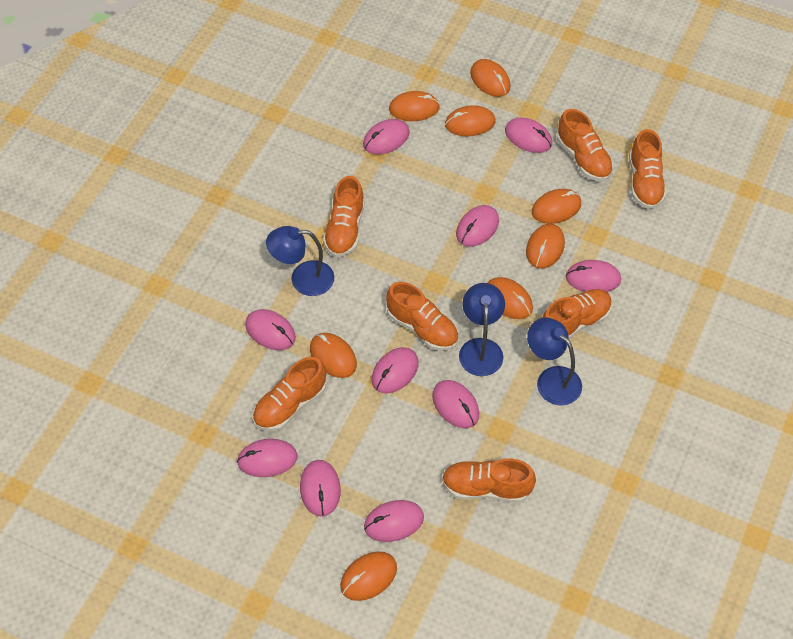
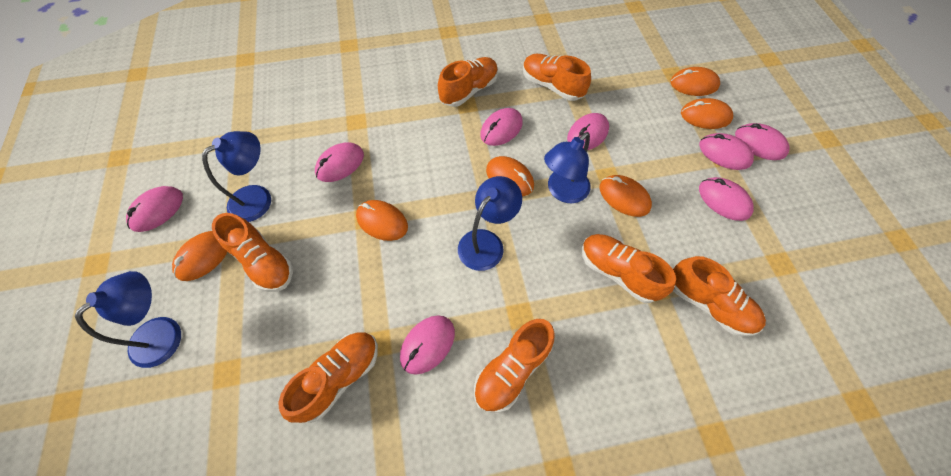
blue lamp: 3 -> 4
orange mouse: 8 -> 6
pink mouse: 10 -> 8

